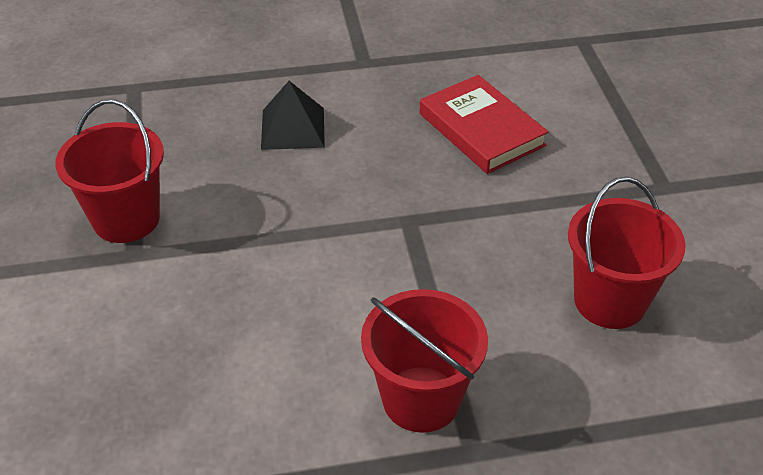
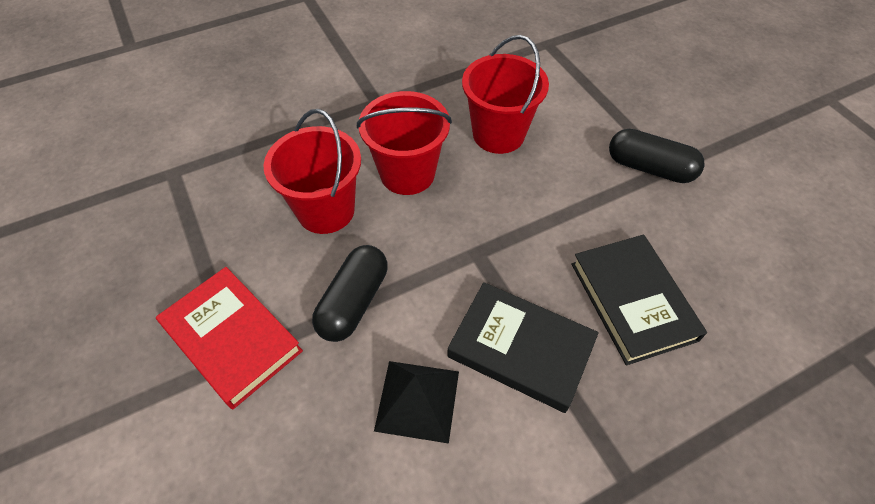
black book: 0 -> 2
black capsule: 0 -> 2

